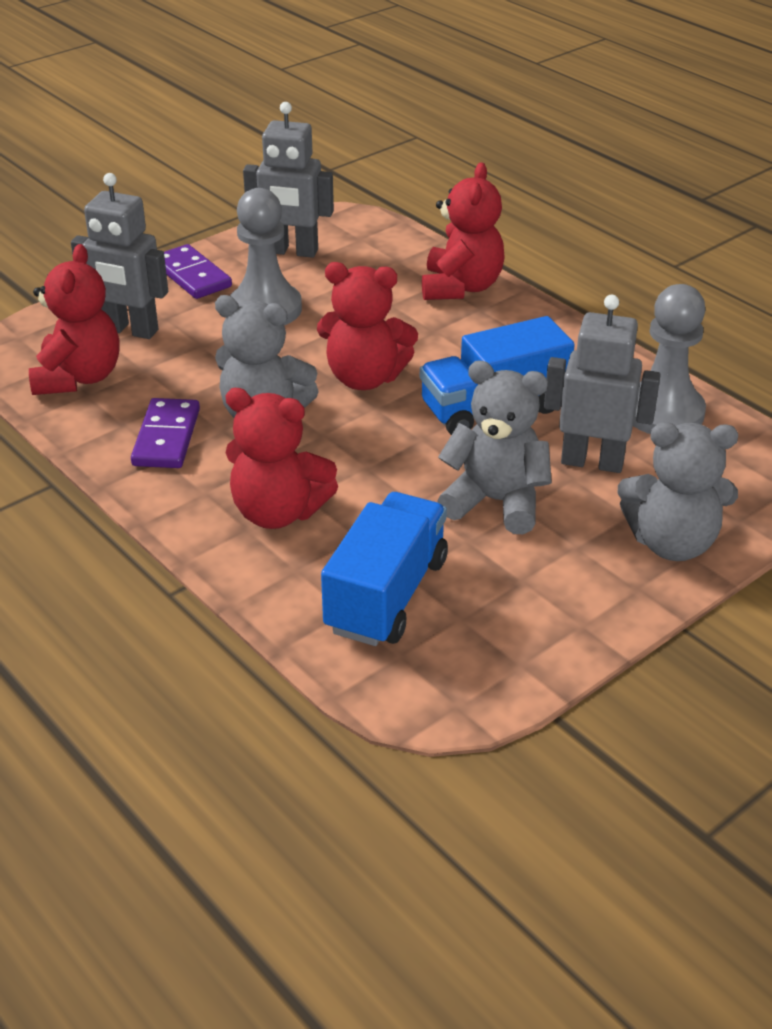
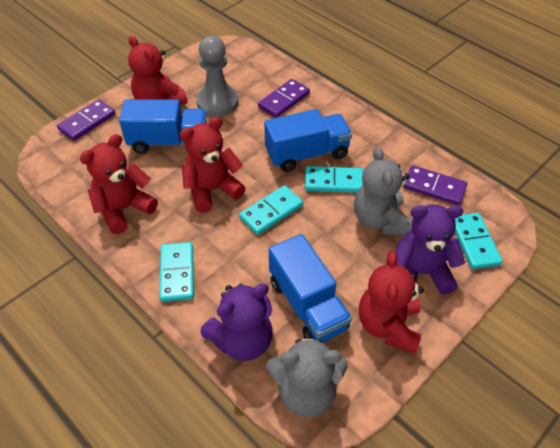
blue truck: 2 -> 3
grey pawn: 2 -> 1
grey robot: 3 -> 0
grey teddy bear: 3 -> 2
purple domino: 2 -> 3
purple teddy bear: 0 -> 2
turquoise domino: 0 -> 4

